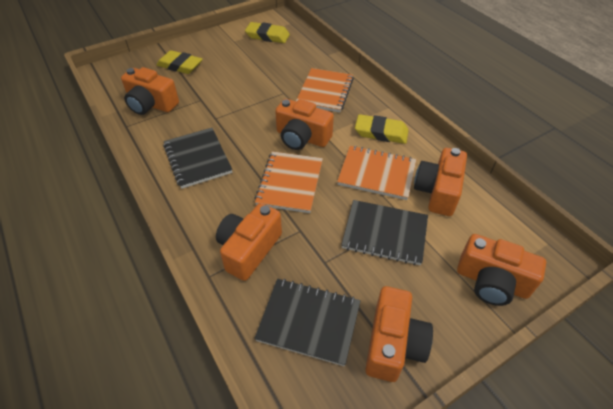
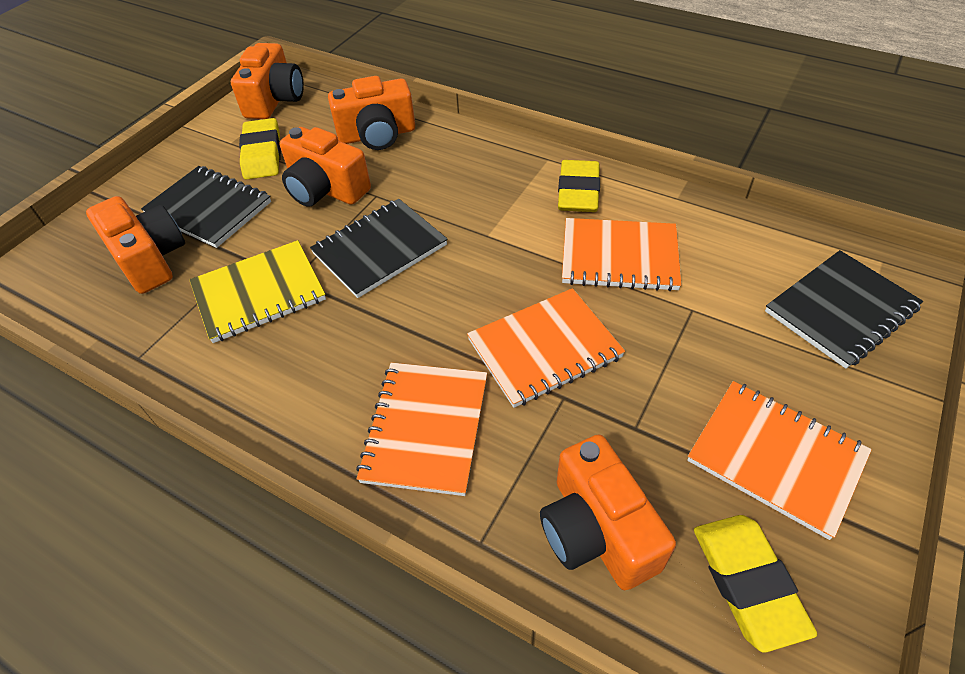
orange camera: 6 -> 5
orange notebook: 3 -> 4
yellow notebook: 0 -> 1

